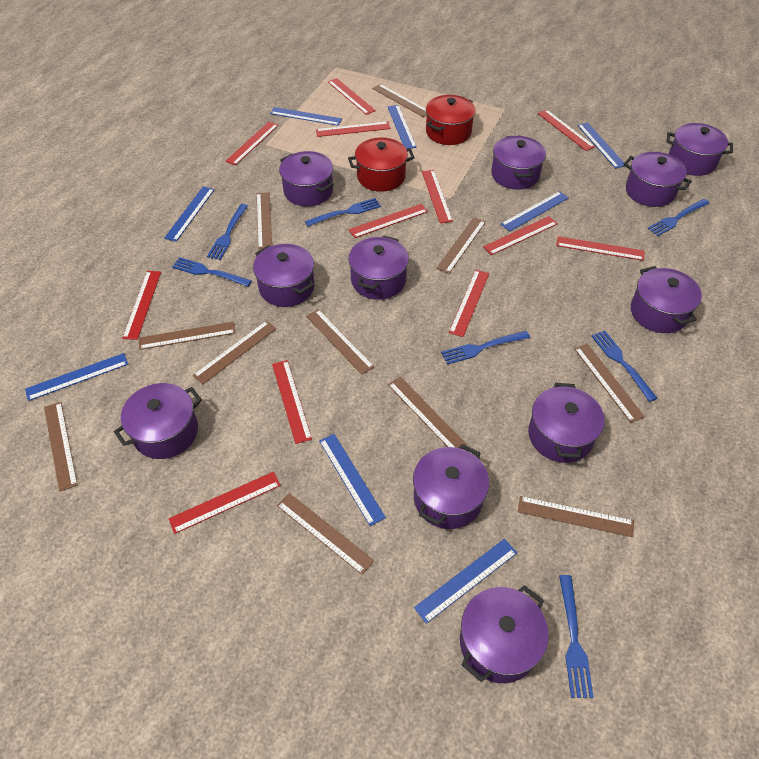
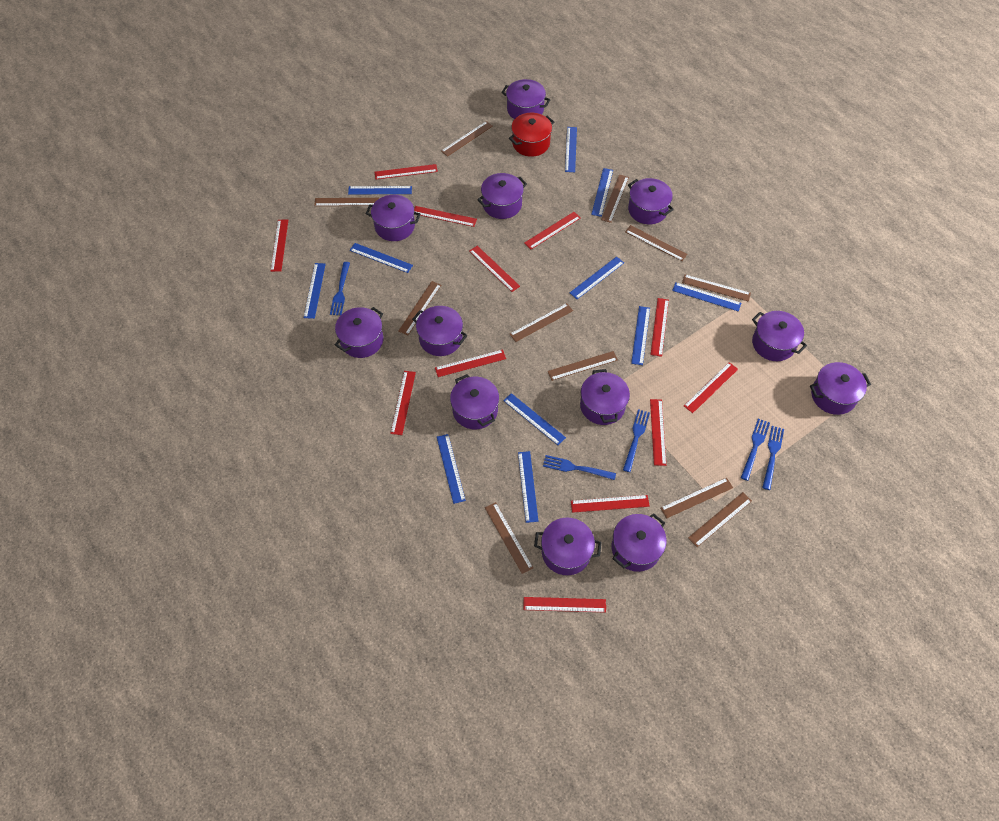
blue fork: 7 -> 5
blue ruler: 8 -> 11
purple pot: 11 -> 12
red pot: 2 -> 1

